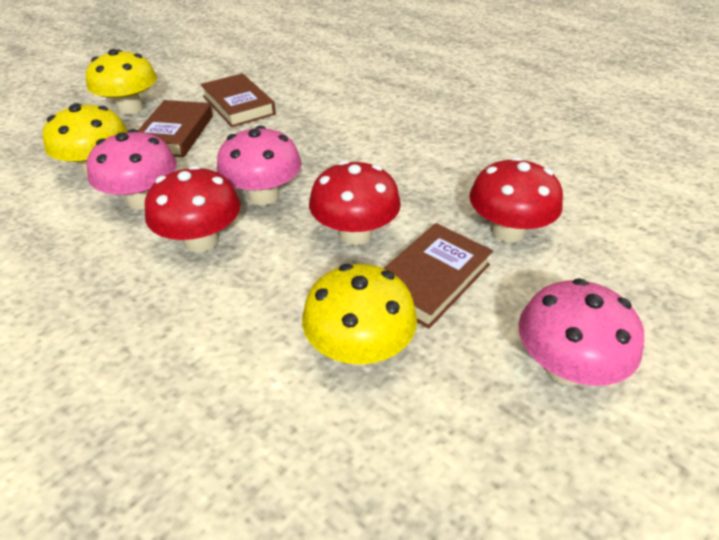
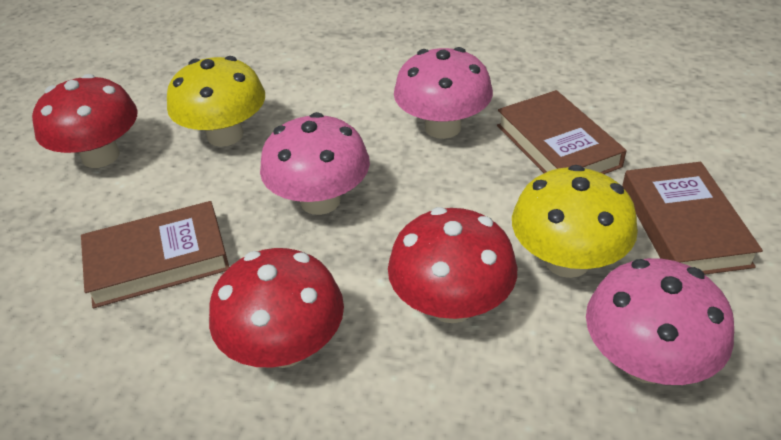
yellow mushroom: 3 -> 2

